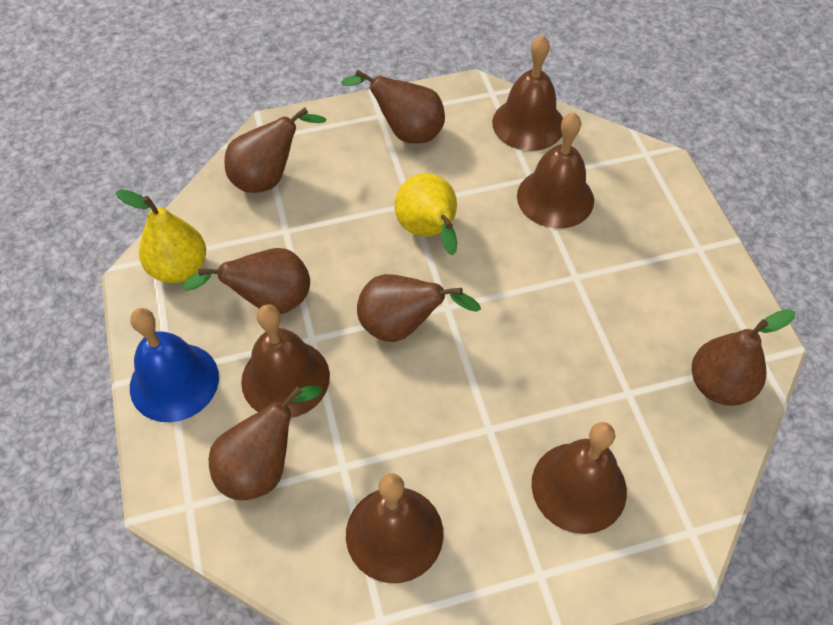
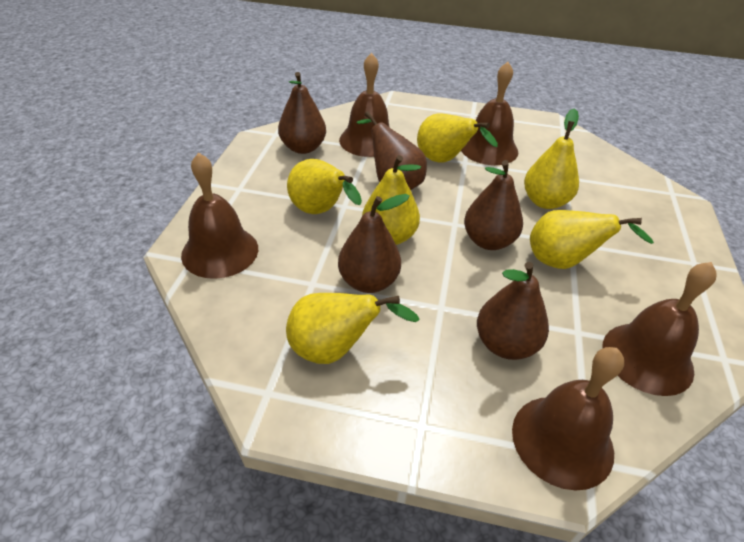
blue bell: 1 -> 0
brown pear: 6 -> 5
yellow pear: 2 -> 6

